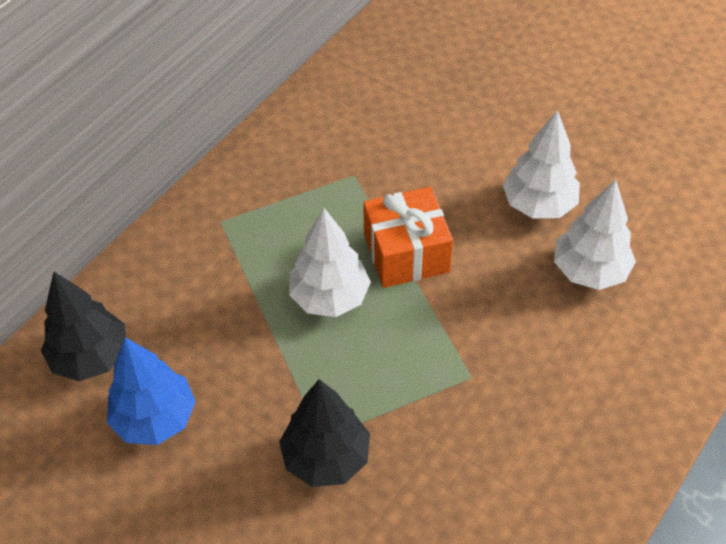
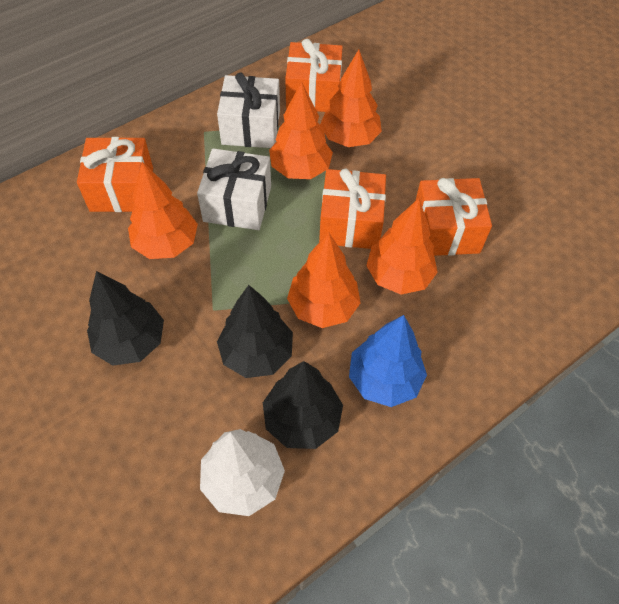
black tree: 2 -> 3
orange gift: 1 -> 4
orange tree: 0 -> 5
white gift: 0 -> 2
white tree: 3 -> 1

